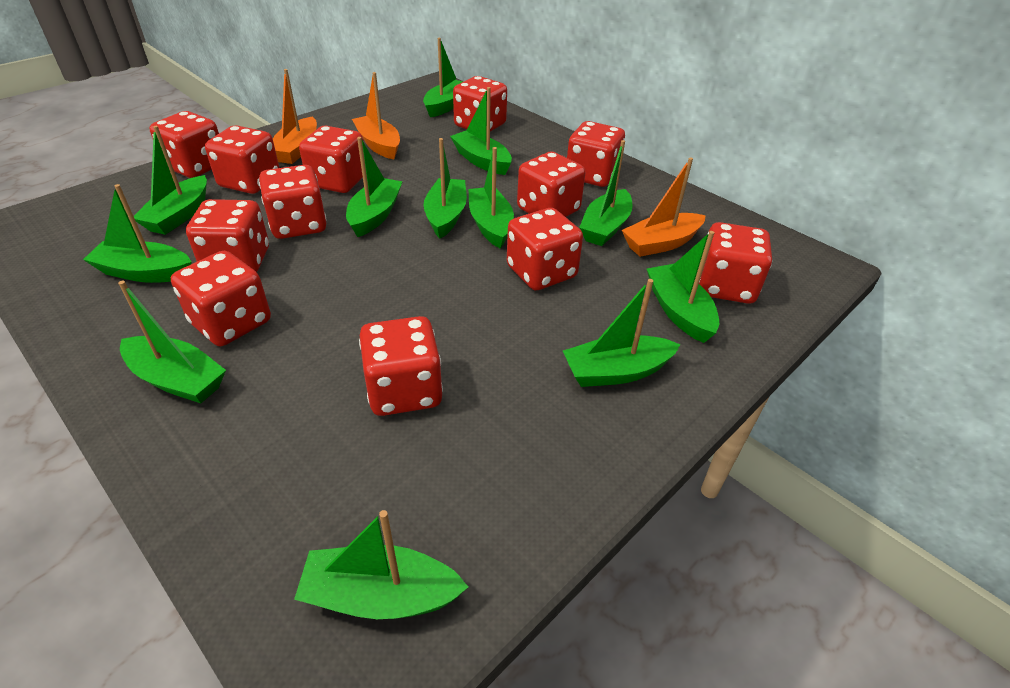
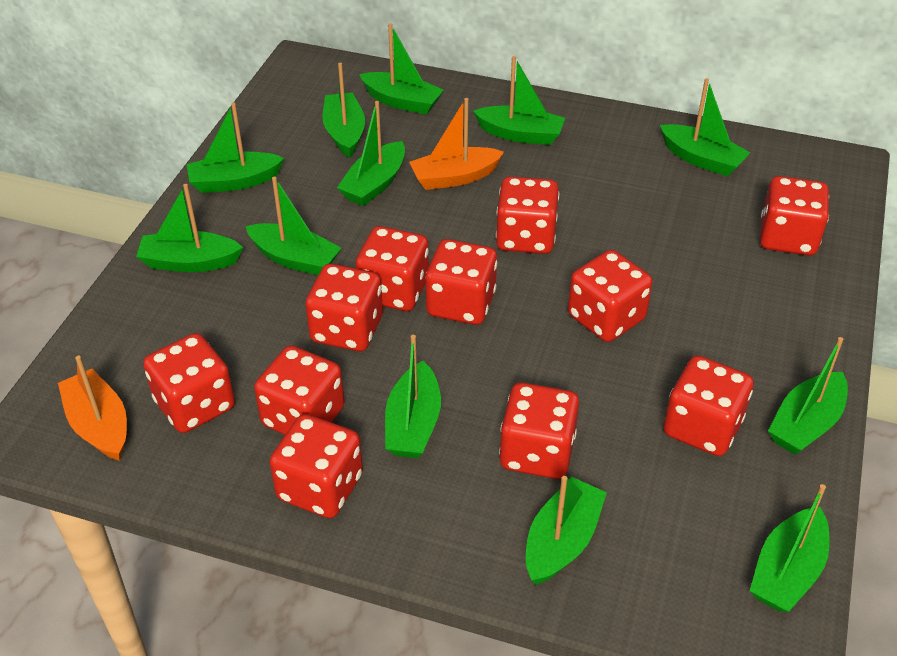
orange boat: 3 -> 2
red dice: 12 -> 11

